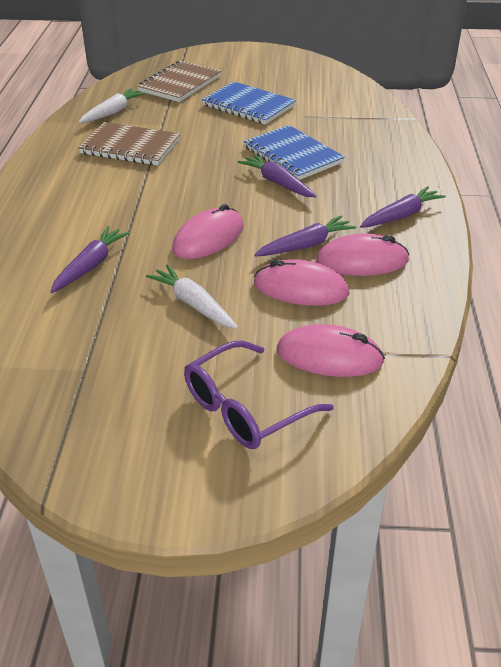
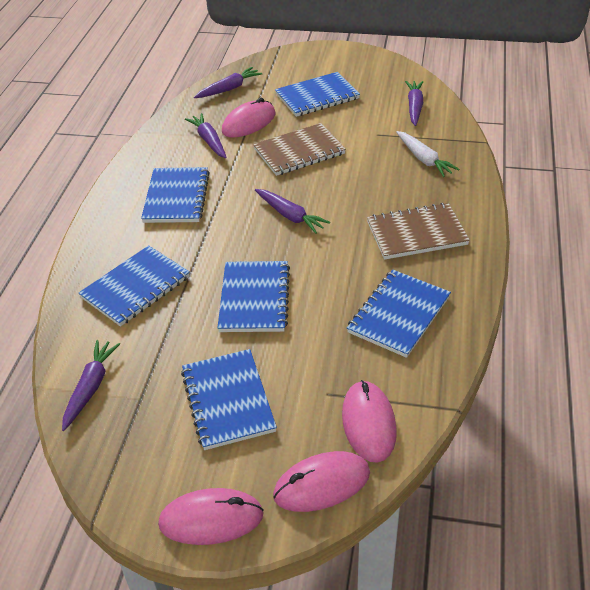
blue notebook: 2 -> 6
purple carrot: 4 -> 5
purple glasses: 1 -> 0
white carrot: 2 -> 1

